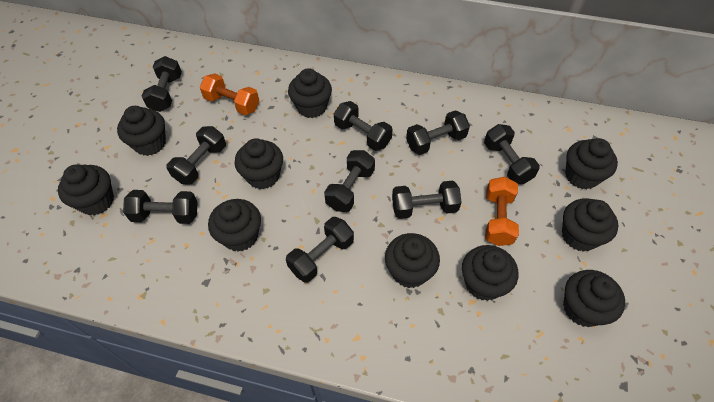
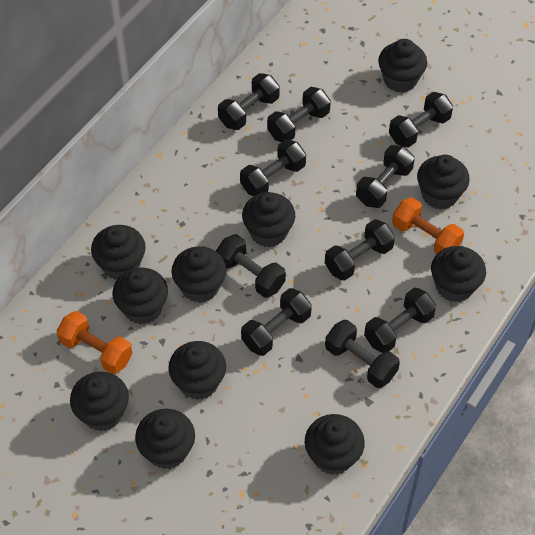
black cupcake: 10 -> 11
black dumbbell: 9 -> 10

